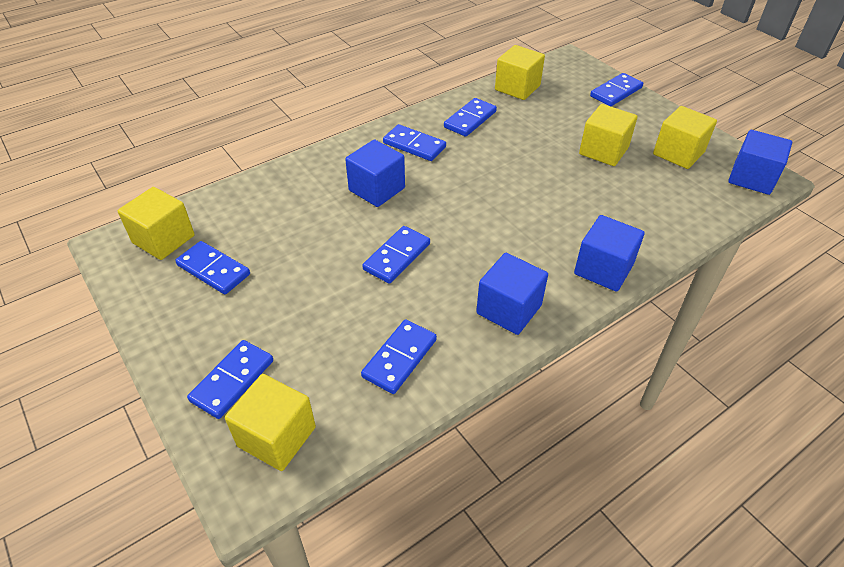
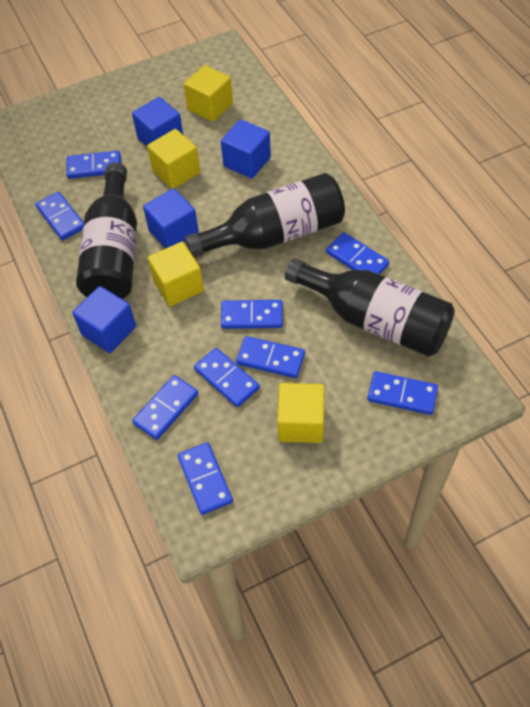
black bottle: 0 -> 3
blue domino: 7 -> 9
yellow cube: 5 -> 4

